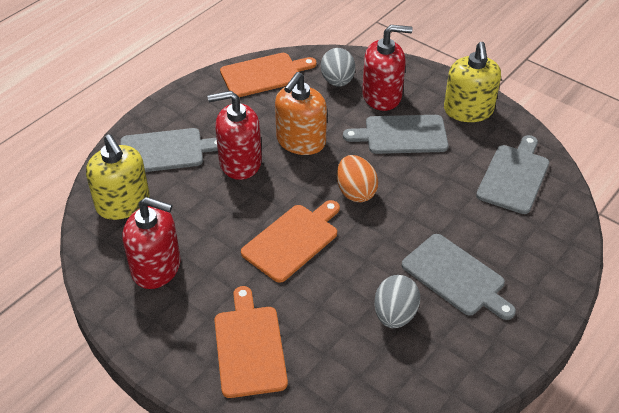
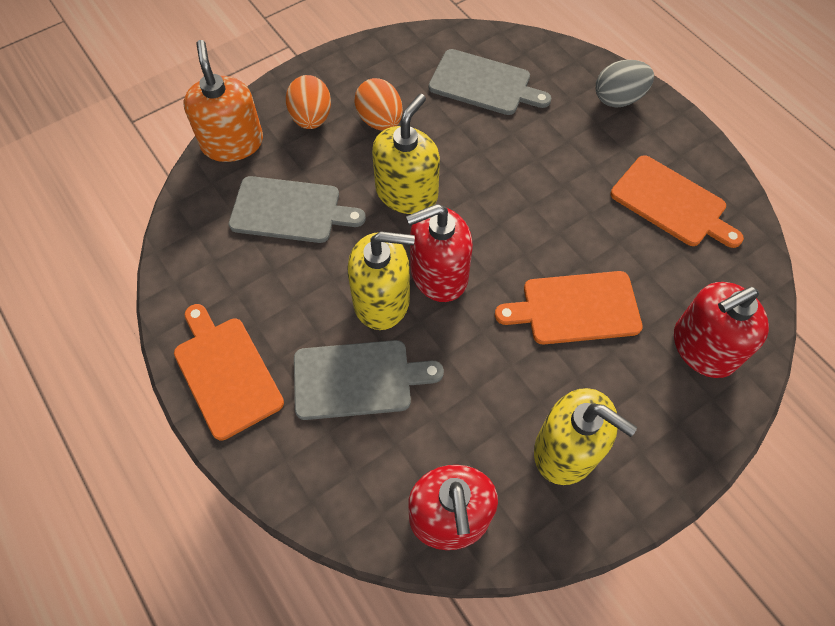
grey cutting board: 4 -> 3
grey egg: 2 -> 1
orange egg: 1 -> 2
yellow soap dispenser: 2 -> 3

